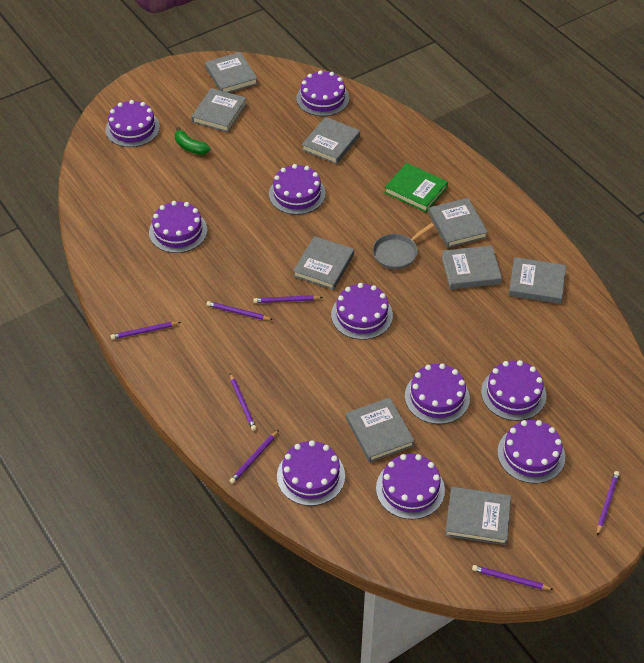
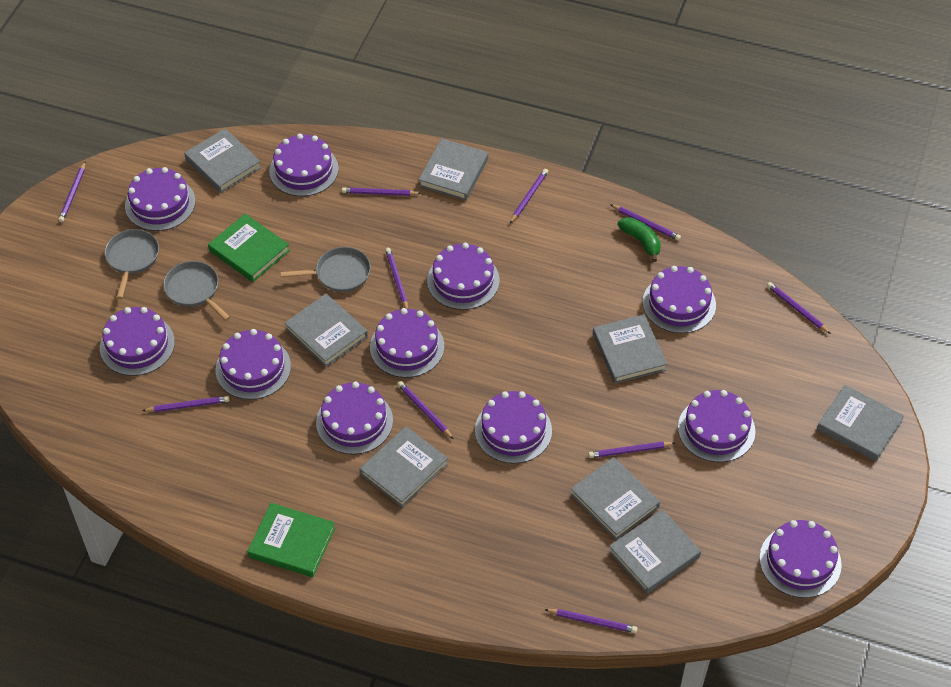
green book: 1 -> 2
grey book: 9 -> 8
grey pan: 1 -> 3
purple cake: 10 -> 11
purple pencil: 7 -> 10

